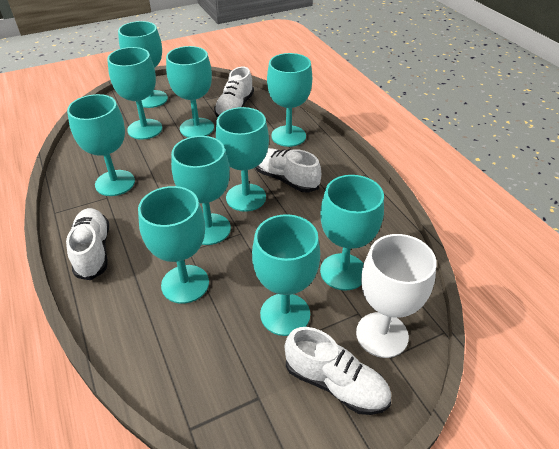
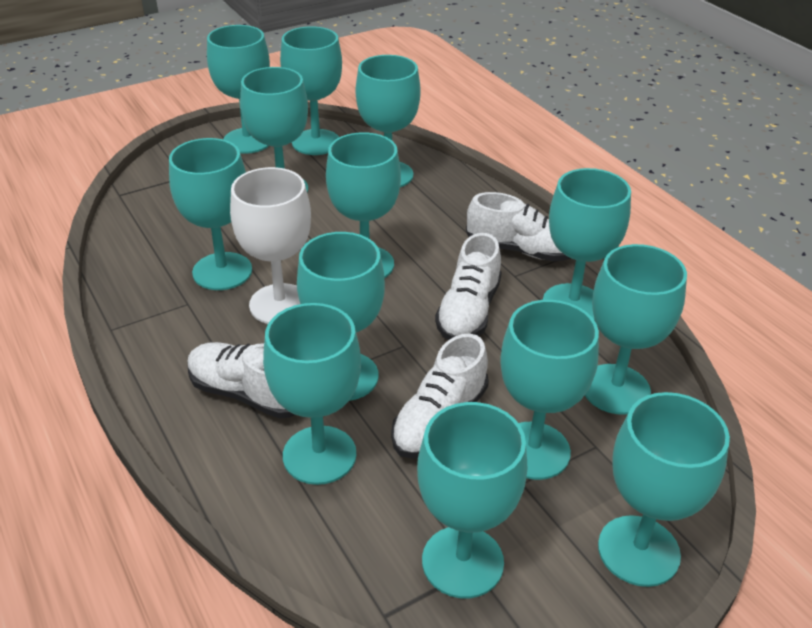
turquoise goblet: 10 -> 13

